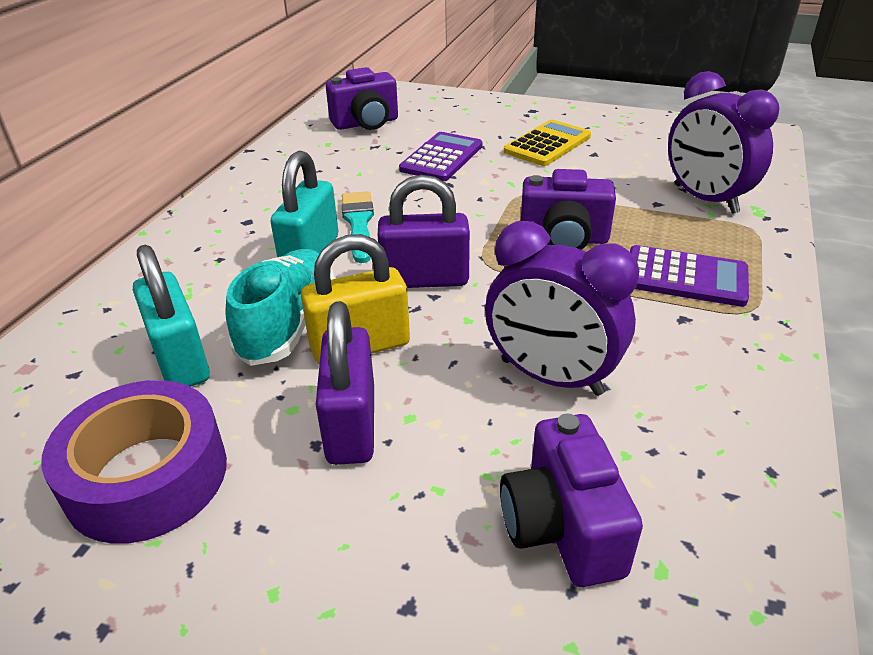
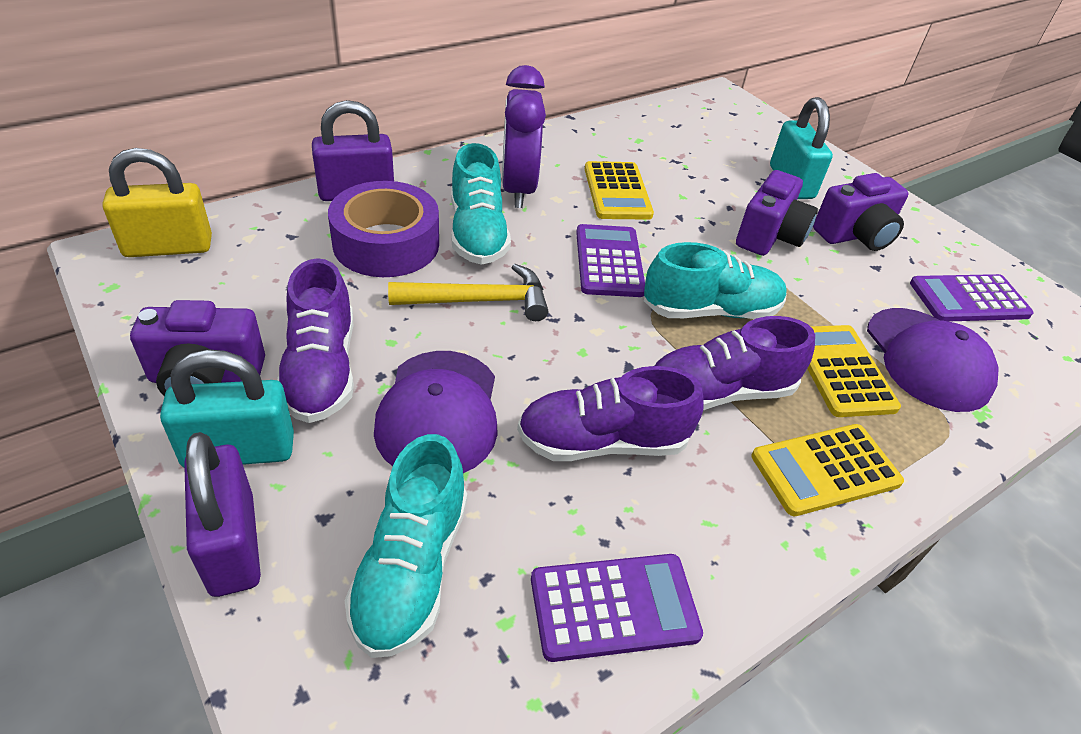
purple calculator: 2 -> 3
purple cap: 0 -> 2
purple clock: 2 -> 1
purple shoe: 0 -> 3
turquoise brush: 1 -> 0
turquoise shoe: 1 -> 3
yellow calculator: 1 -> 3
yellow hammer: 0 -> 1

